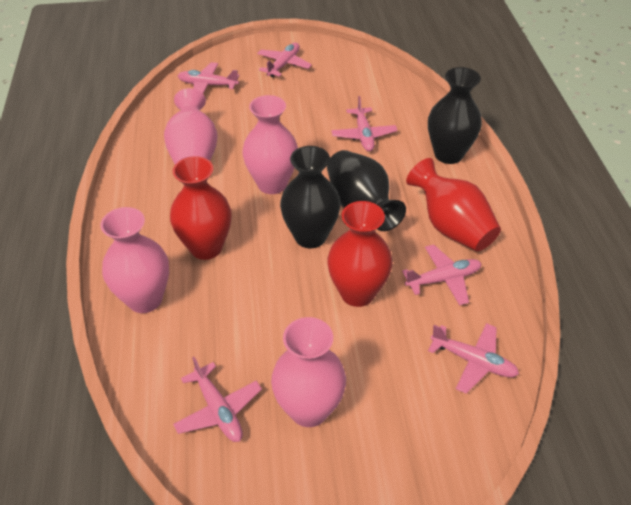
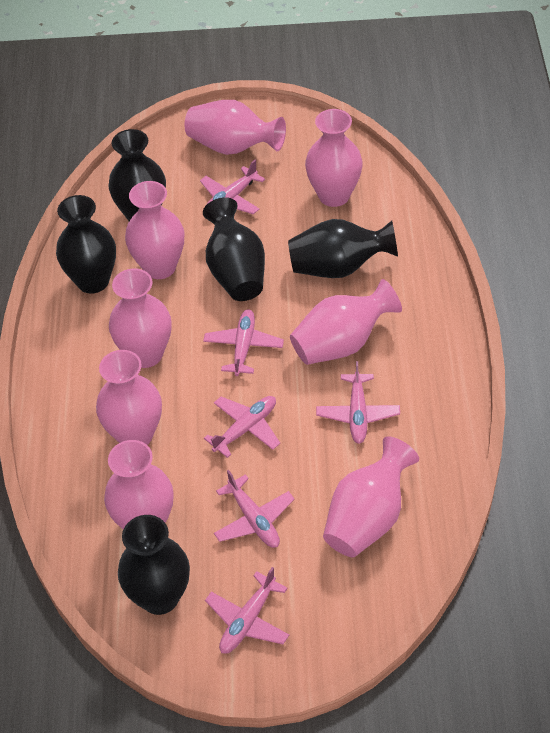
black vase: 3 -> 5
pink vase: 4 -> 8
red vase: 3 -> 0

